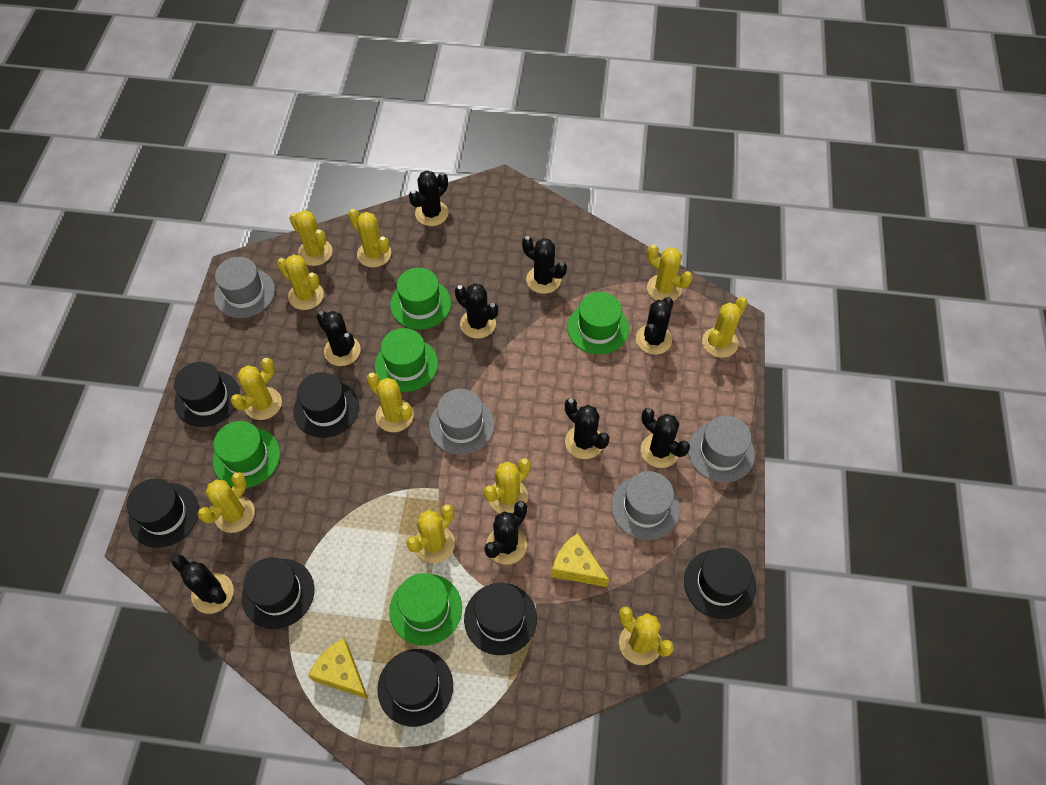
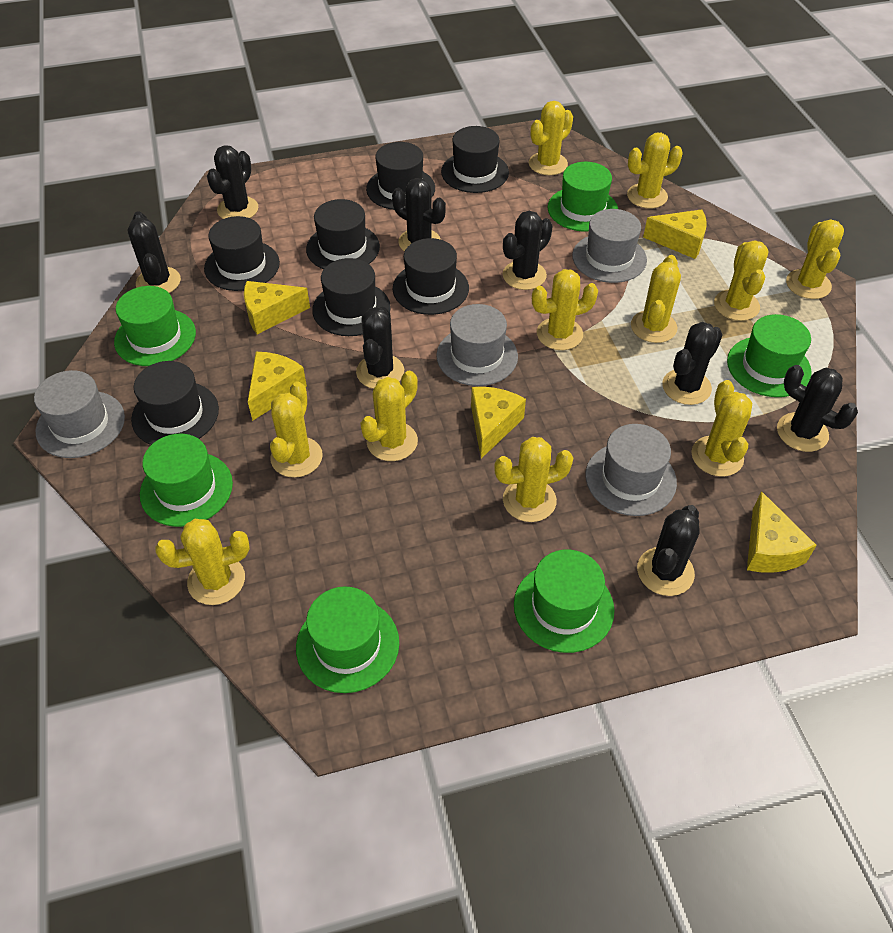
black cactus: 9 -> 8
green hat: 5 -> 6
yellow cheese: 2 -> 5

